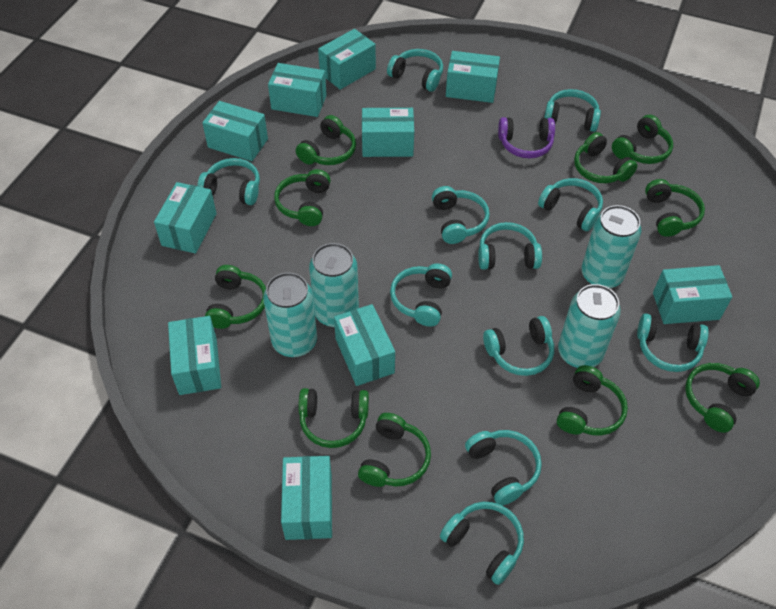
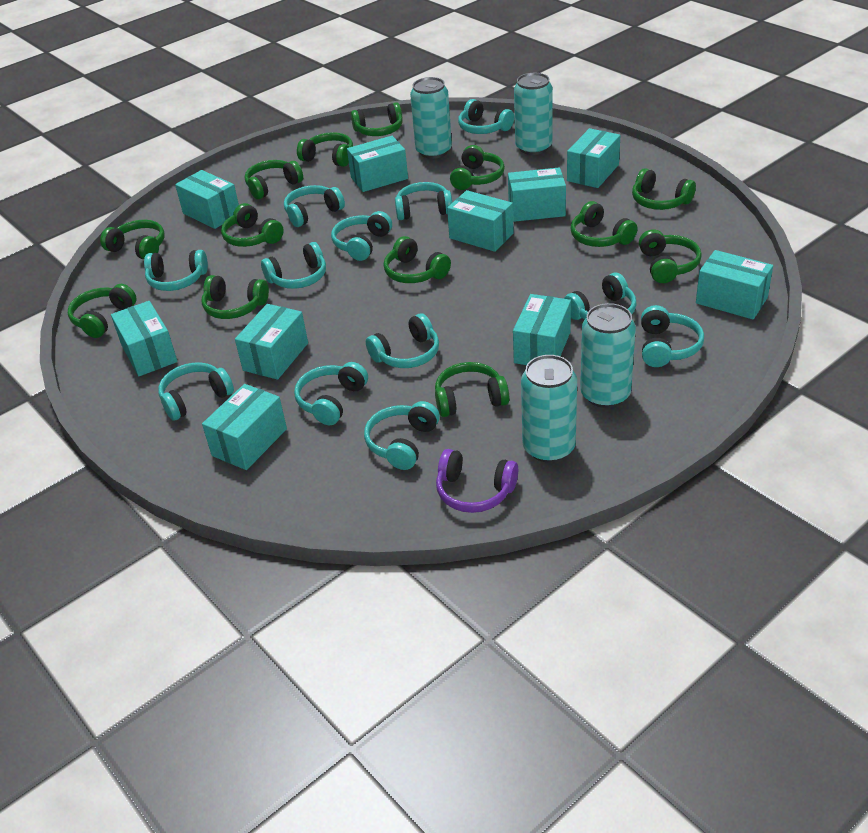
green headphones: 10 -> 13
turquoise headphones: 11 -> 12

